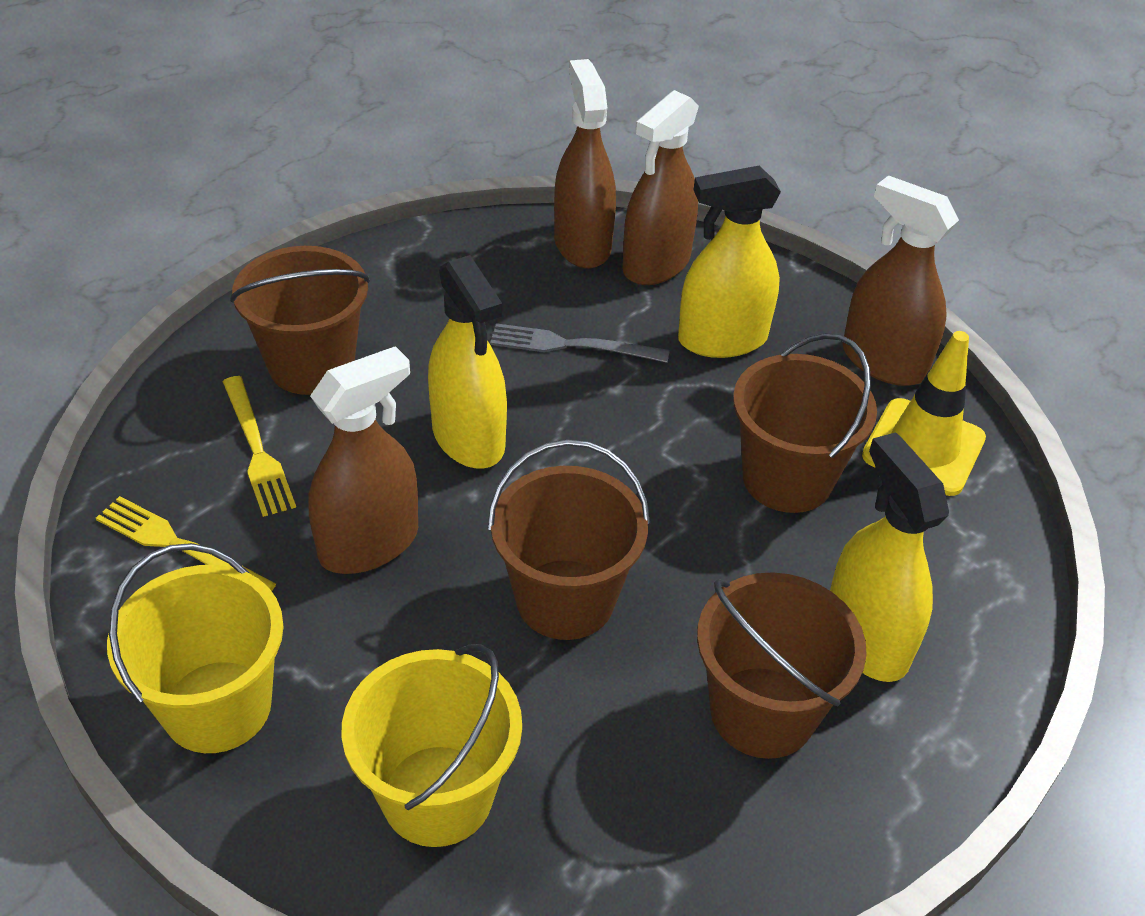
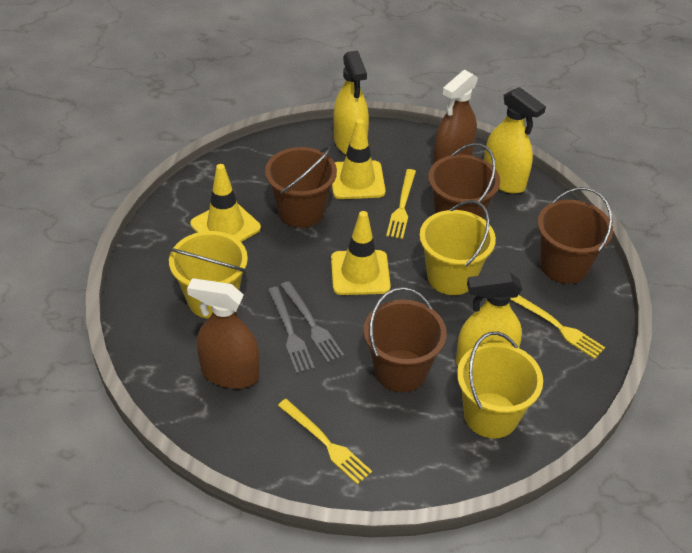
brown spray bottle: 4 -> 2
grey fork: 1 -> 2
yellow bucket: 2 -> 3
yellow fork: 2 -> 3
yellow traffic cone: 1 -> 3

